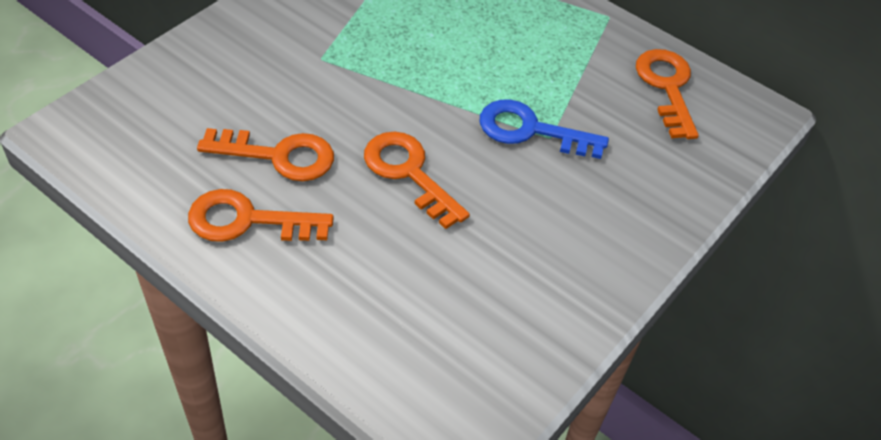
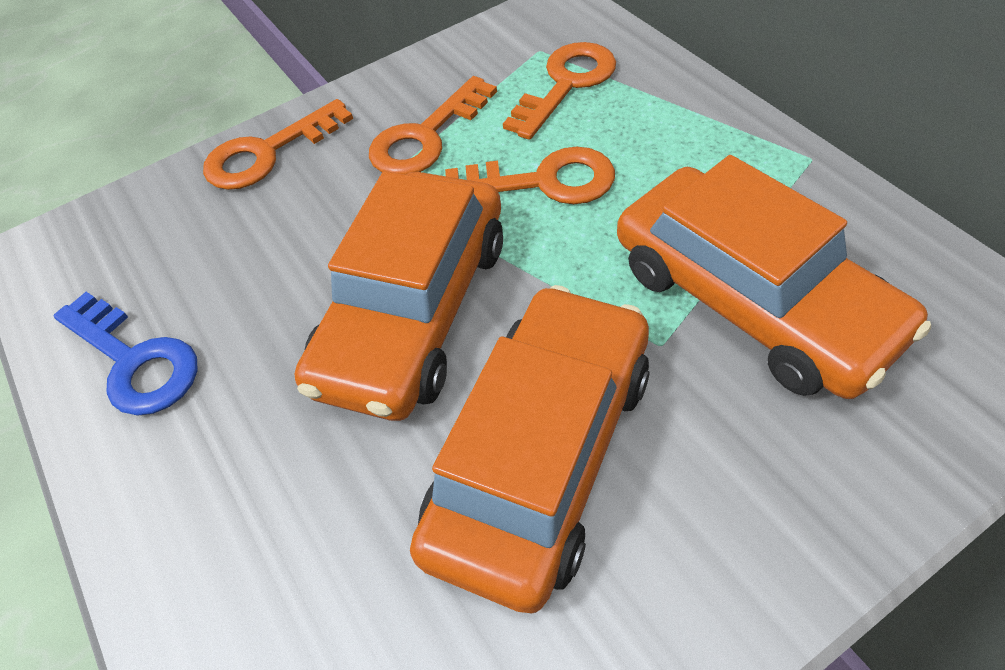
orange car: 0 -> 3

